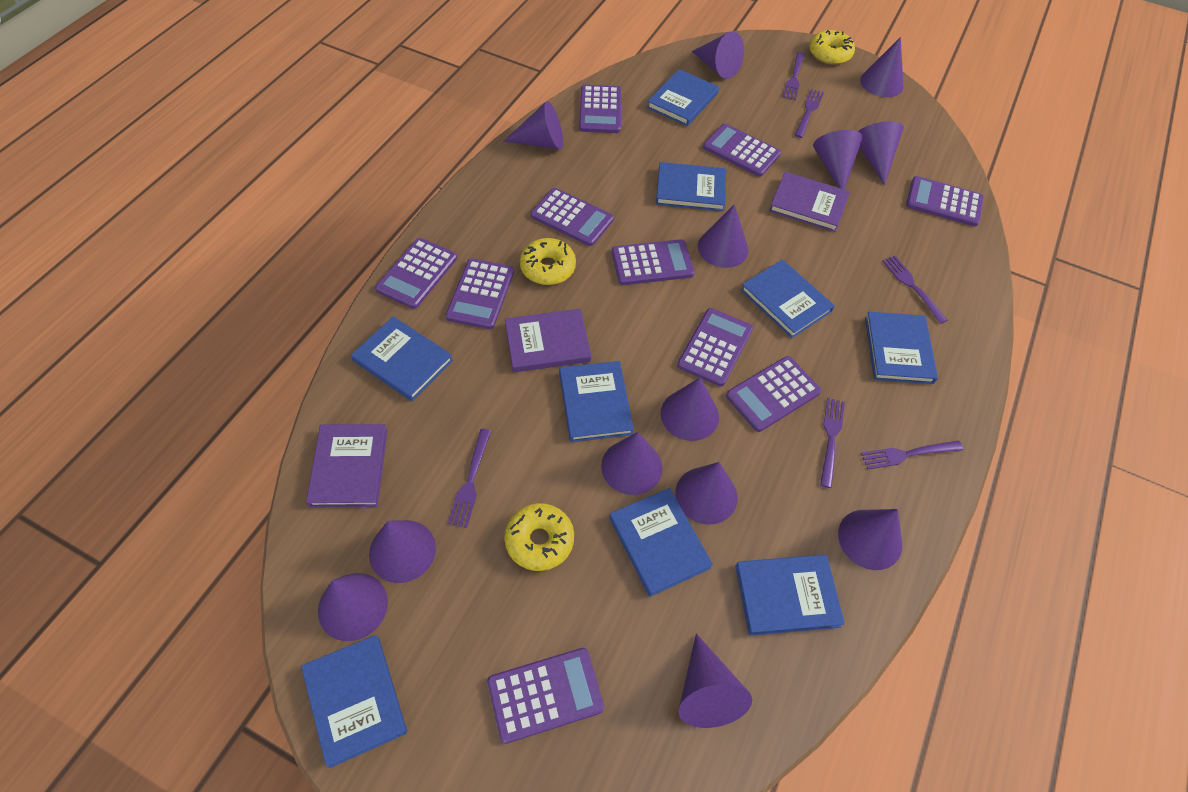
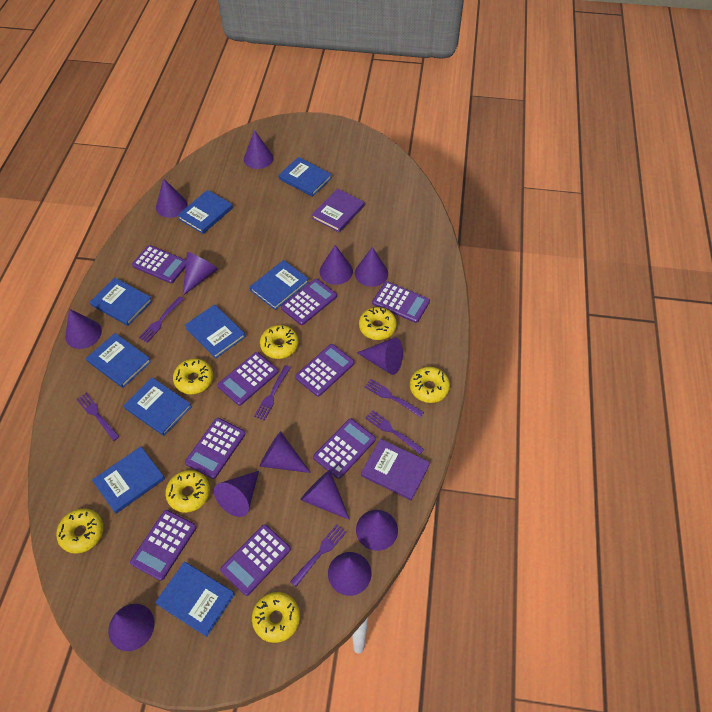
purple book: 3 -> 2
purple calculator: 10 -> 9
yellow donut: 3 -> 7

